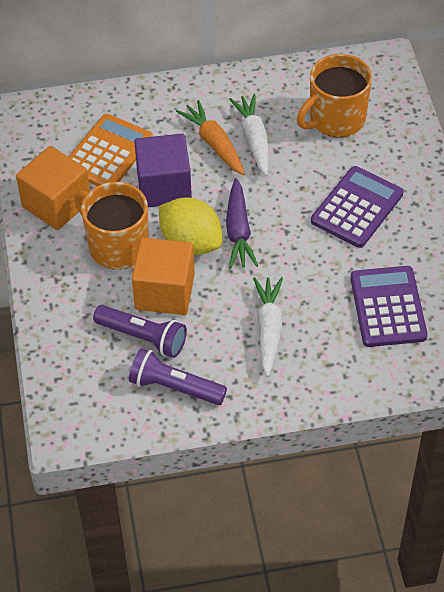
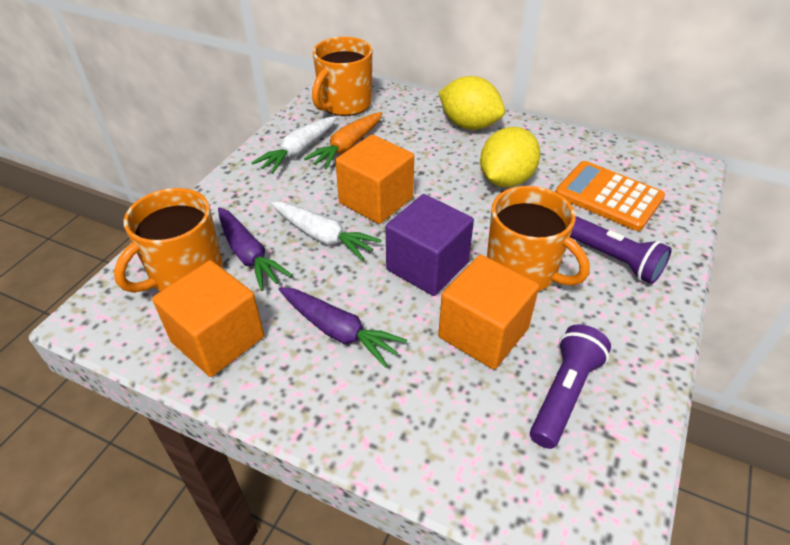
orange cube: 2 -> 3
orange mug: 2 -> 3
purple calculator: 2 -> 0
purple carrot: 1 -> 2
yellow lemon: 1 -> 2

